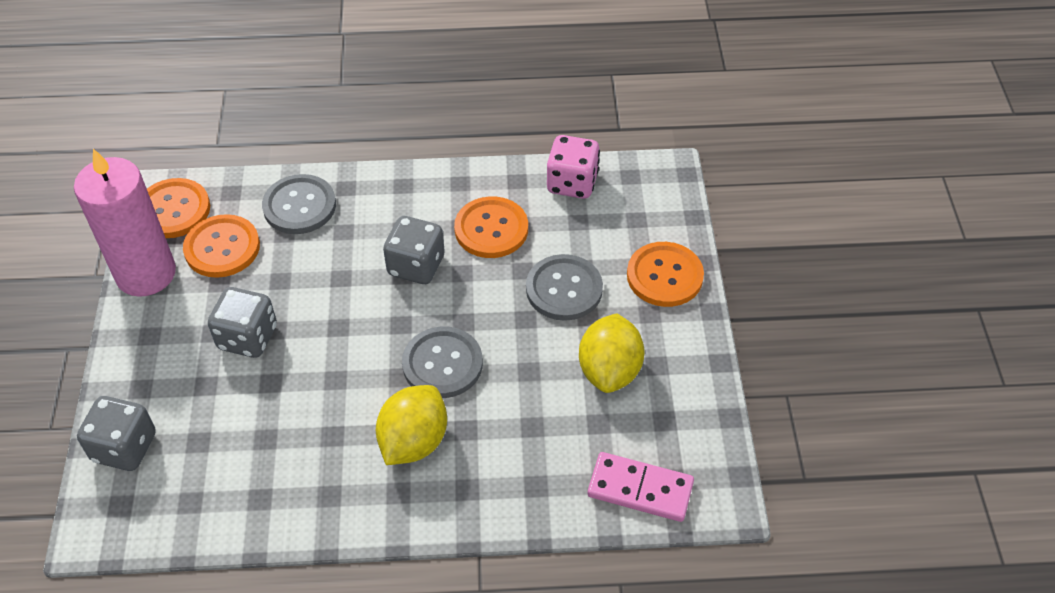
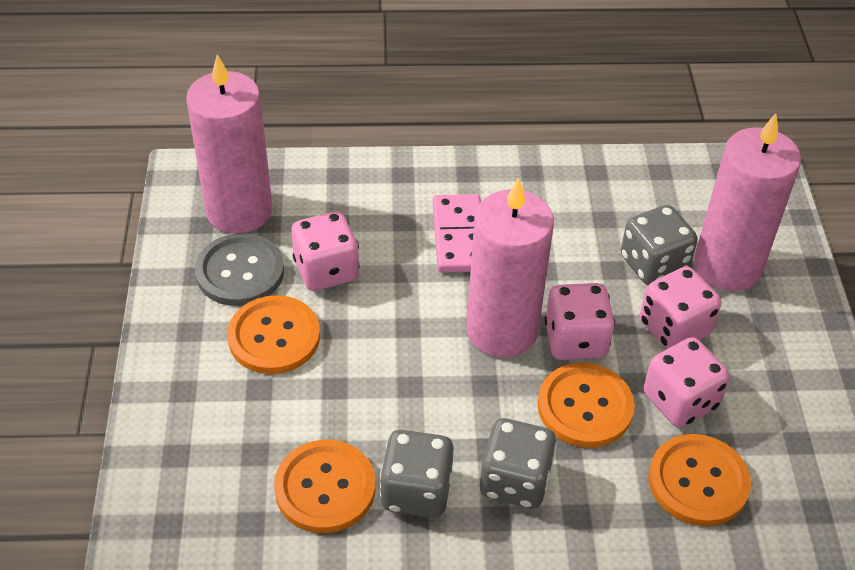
grey button: 3 -> 1
pink candle: 1 -> 3
pink dice: 1 -> 4
yellow lemon: 2 -> 0

